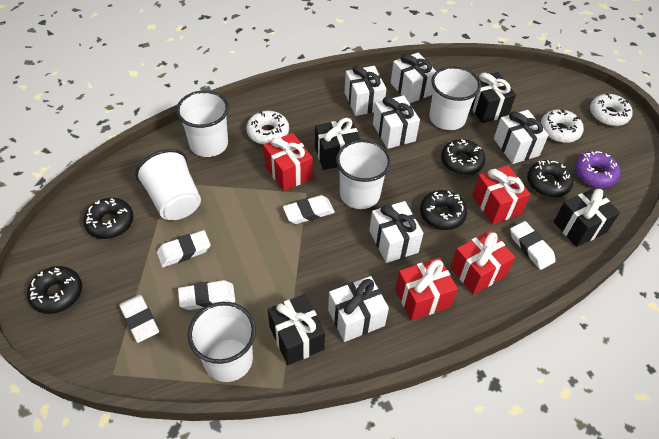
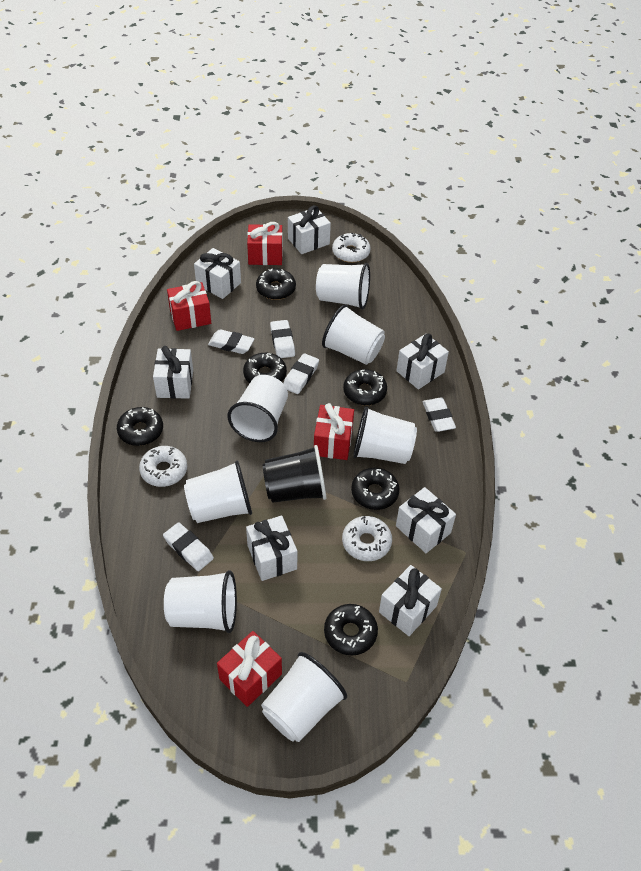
black cup: 0 -> 1
black donut: 5 -> 6
black gift: 4 -> 0
purple donut: 1 -> 0
white cup: 5 -> 7
white gift: 6 -> 7

